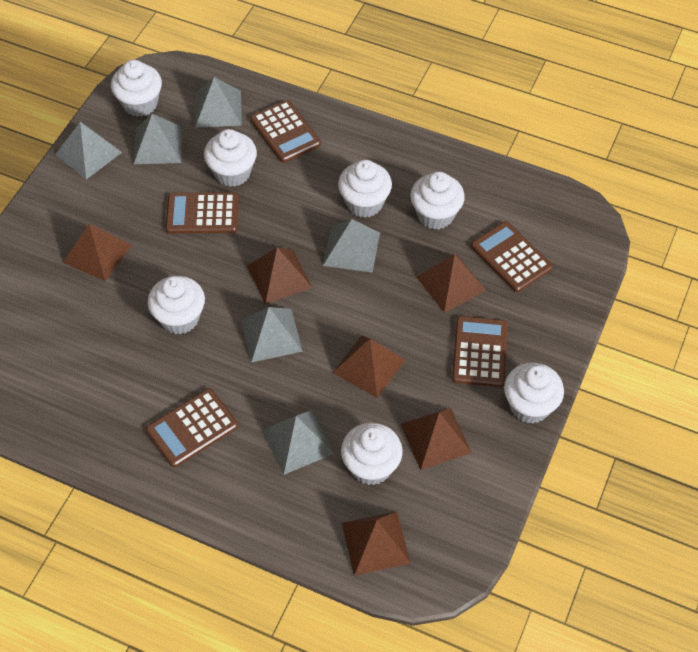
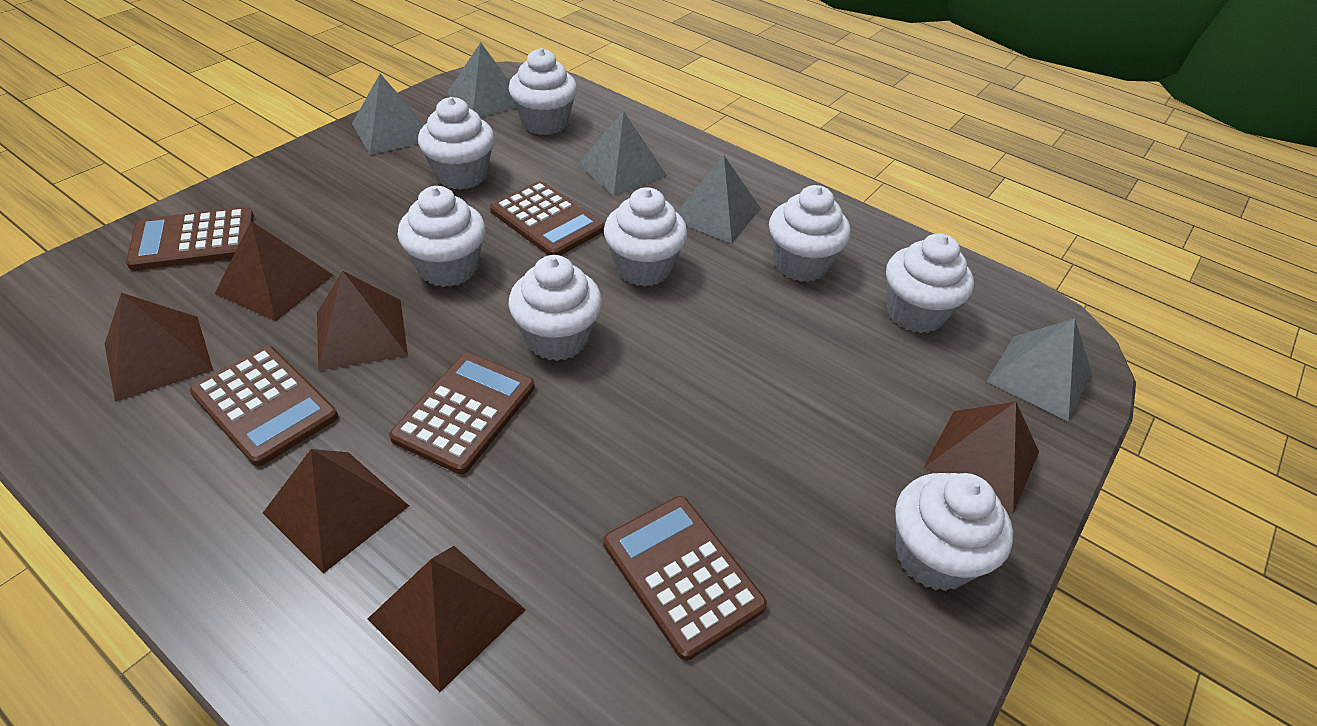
grey pyramid: 6 -> 5
white cupcake: 7 -> 8

